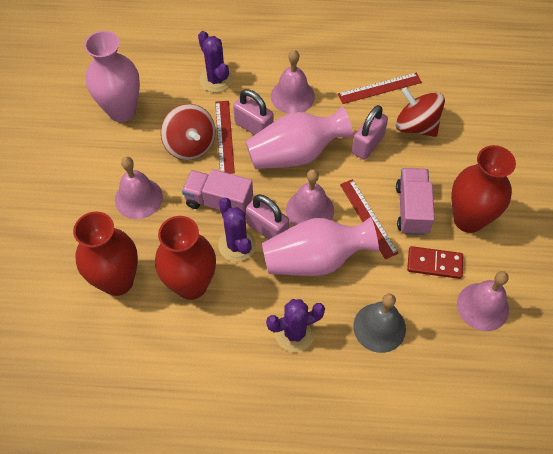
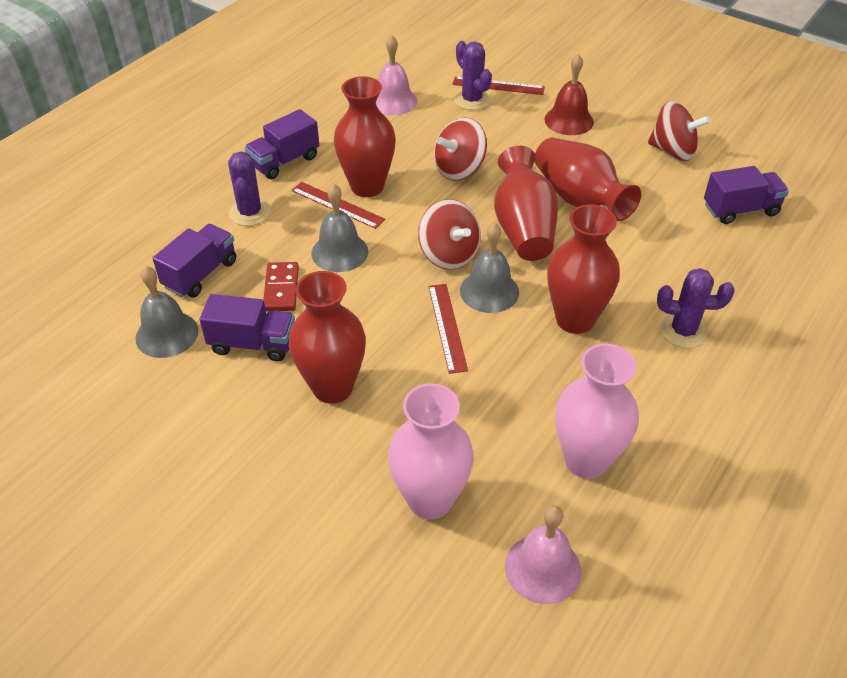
grey bell: 1 -> 3
pink bell: 4 -> 2
pink padlock: 3 -> 0
pink truck: 2 -> 0
pink vase: 3 -> 2
purple truck: 0 -> 4
red bell: 0 -> 1
red spinning top: 2 -> 3
red vase: 3 -> 5

